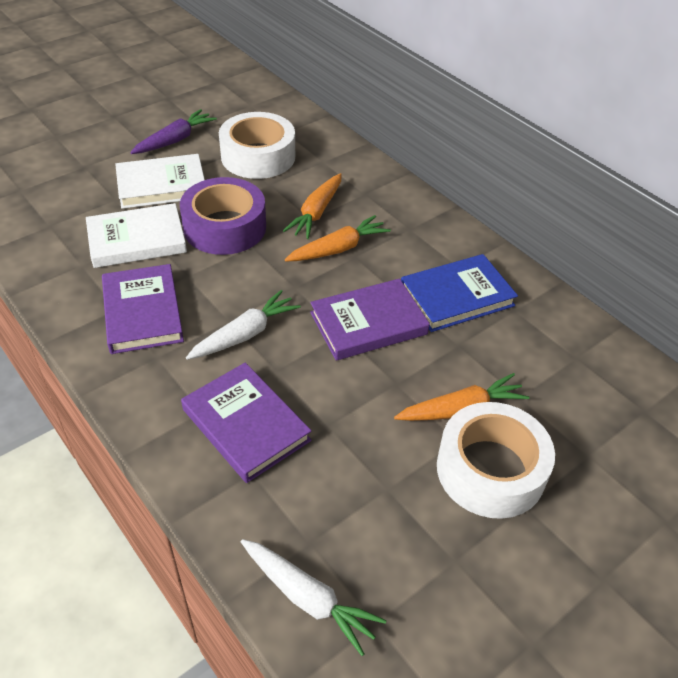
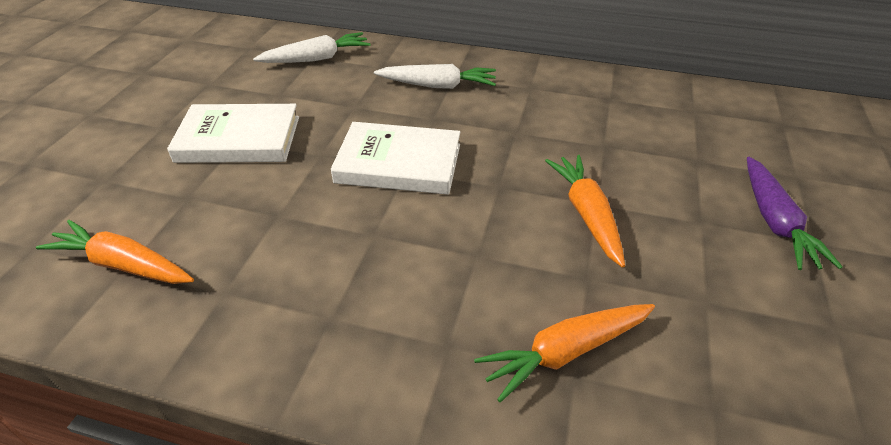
blue book: 1 -> 0
purple book: 3 -> 0
purple tape: 1 -> 0
white tape: 2 -> 0

